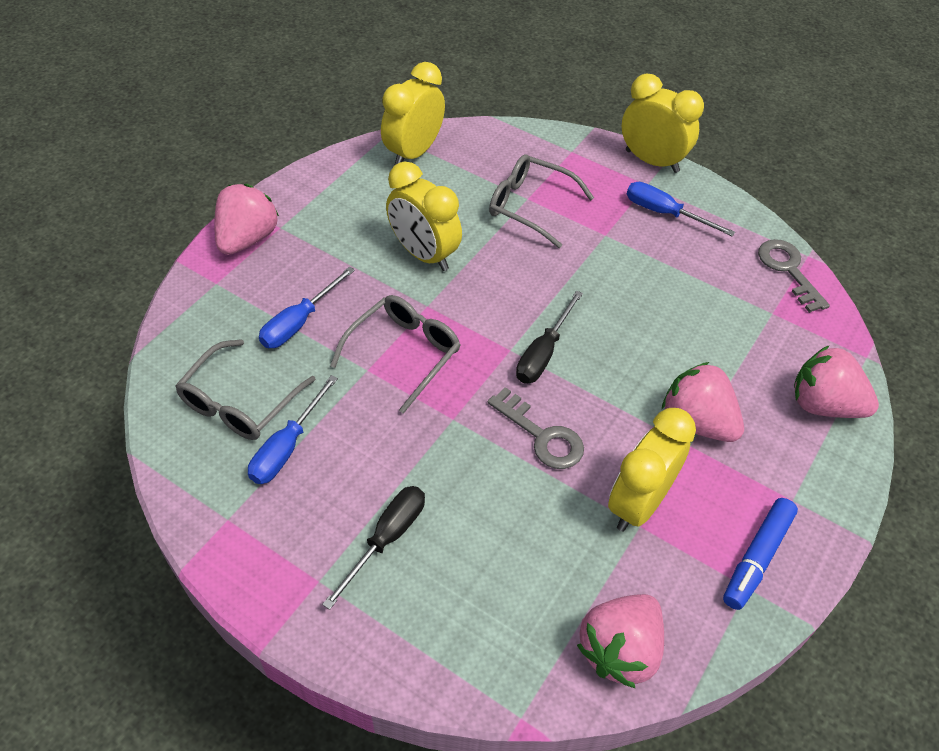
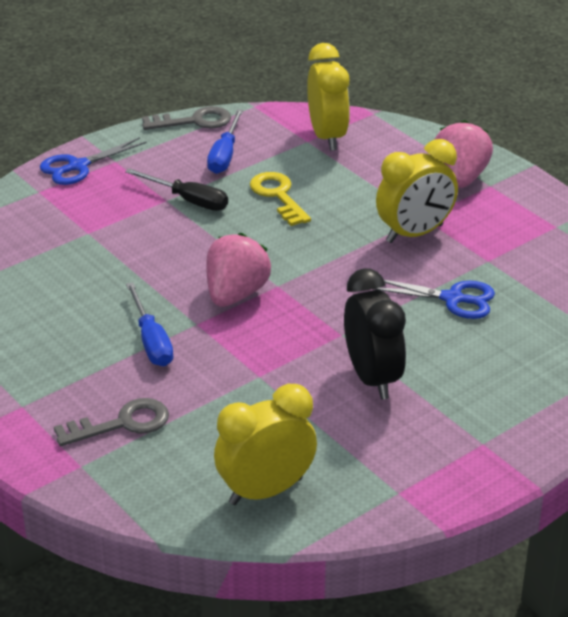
black clock: 0 -> 1
black screwdriver: 2 -> 1
blue marker: 1 -> 0
blue scissors: 0 -> 2
blue screwdriver: 3 -> 2
grey glasses: 3 -> 0
pink strawberry: 4 -> 2
yellow clock: 4 -> 3
yellow key: 0 -> 1

